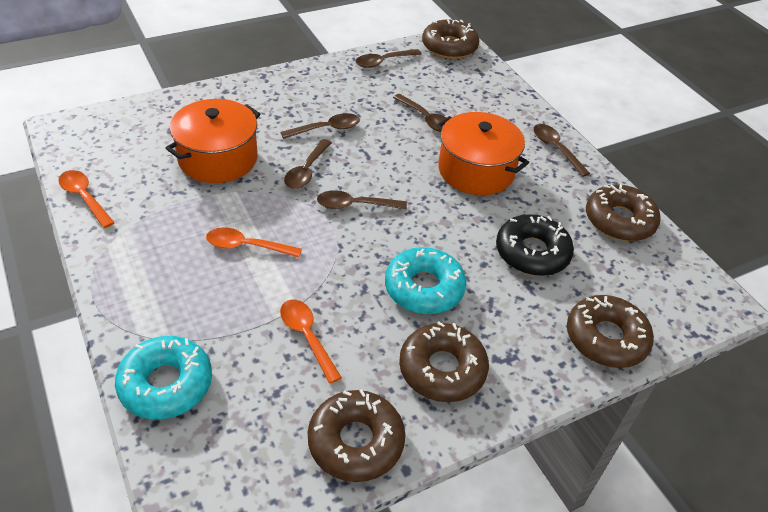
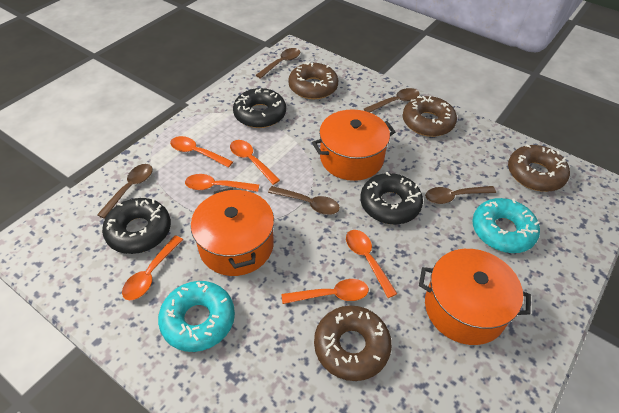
black donut: 1 -> 3
brown donut: 5 -> 4
brown spoon: 6 -> 5
orange pot: 2 -> 3
orange spoon: 3 -> 6

